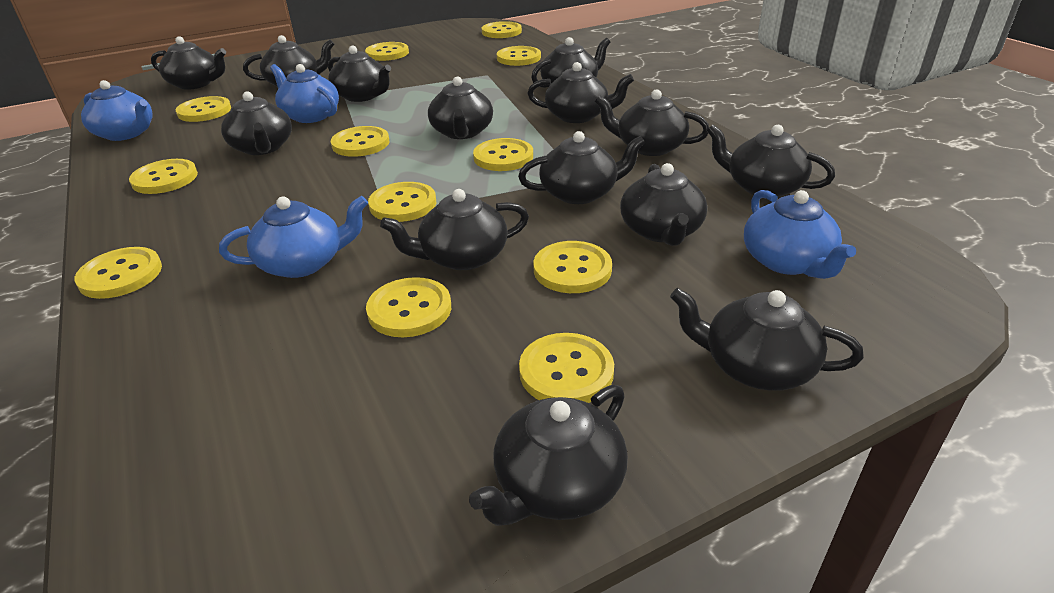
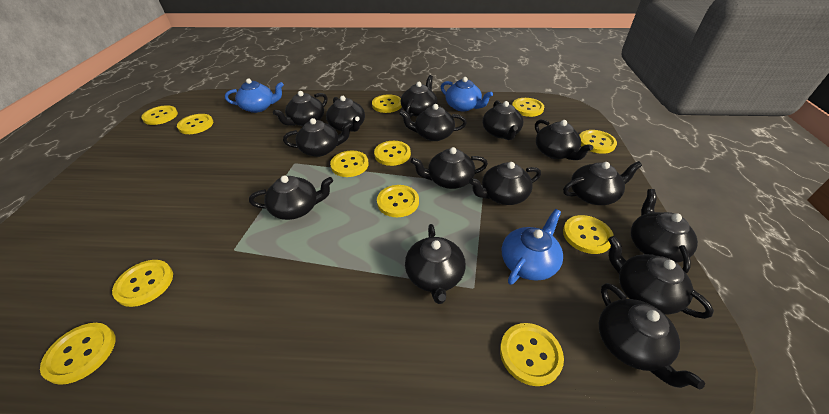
black teapot: 14 -> 15
blue teapot: 4 -> 3

